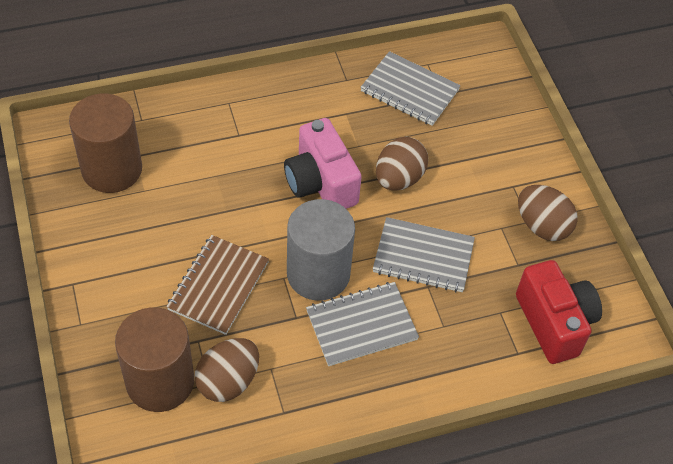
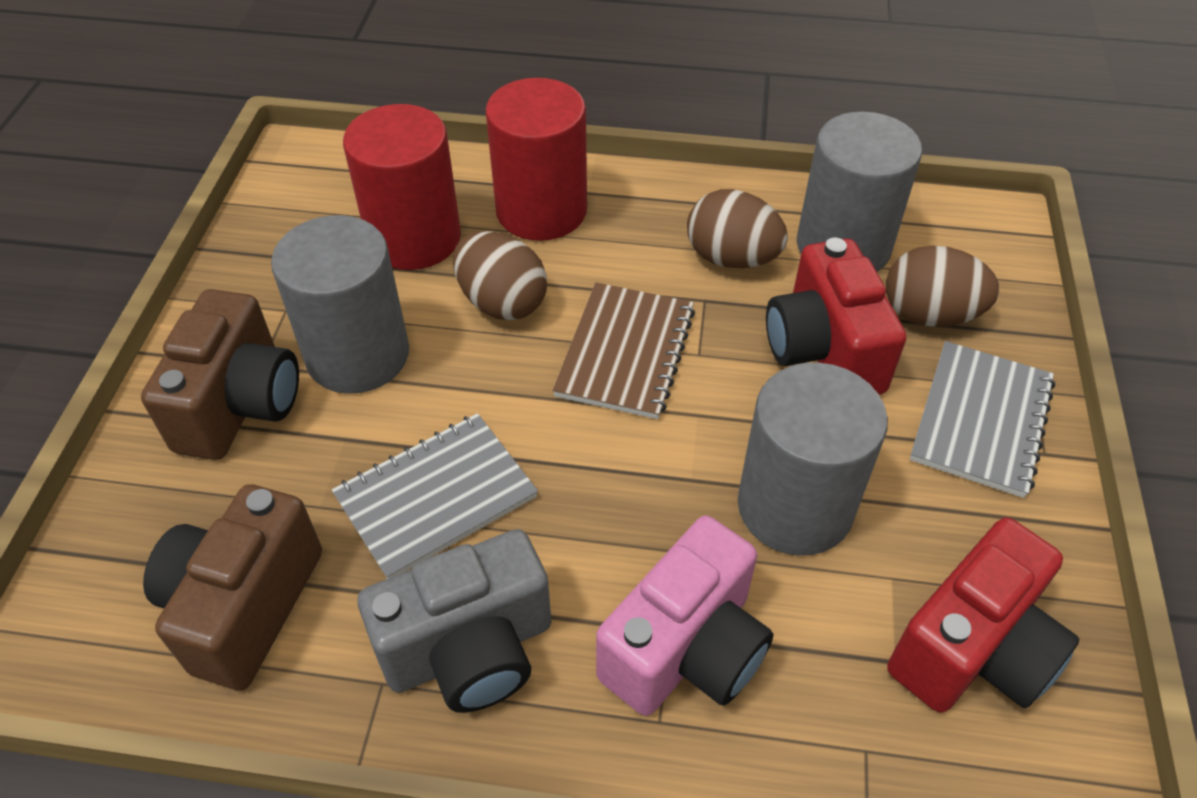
brown camera: 0 -> 2
brown cylinder: 2 -> 0
grey camera: 0 -> 1
grey cylinder: 1 -> 3
grey notebook: 3 -> 2
red camera: 1 -> 2
red cylinder: 0 -> 2

